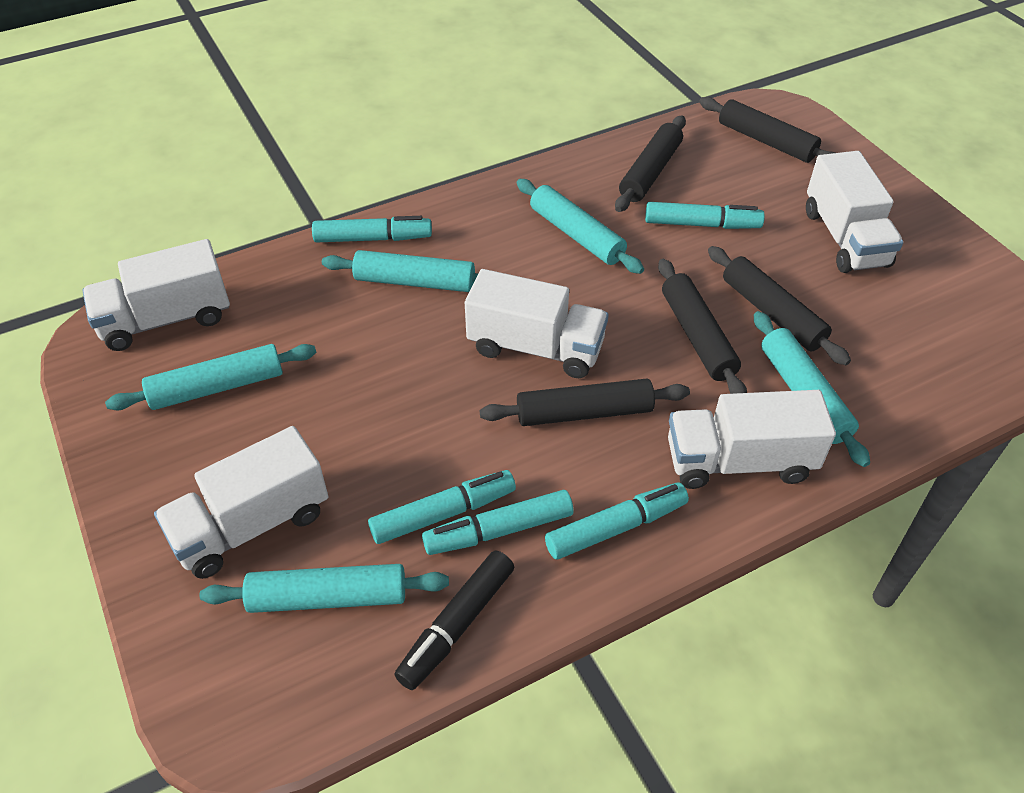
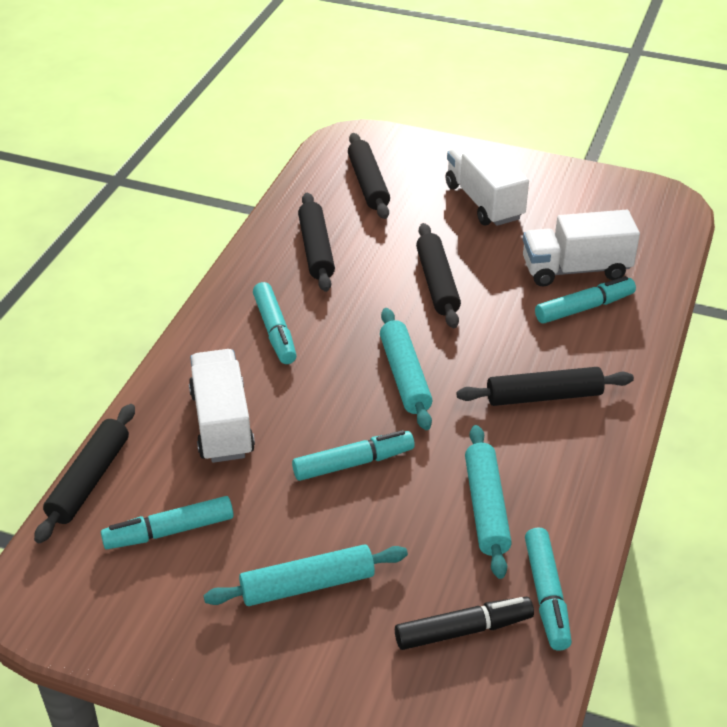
turquoise rolling pin: 5 -> 3
white truck: 5 -> 3

